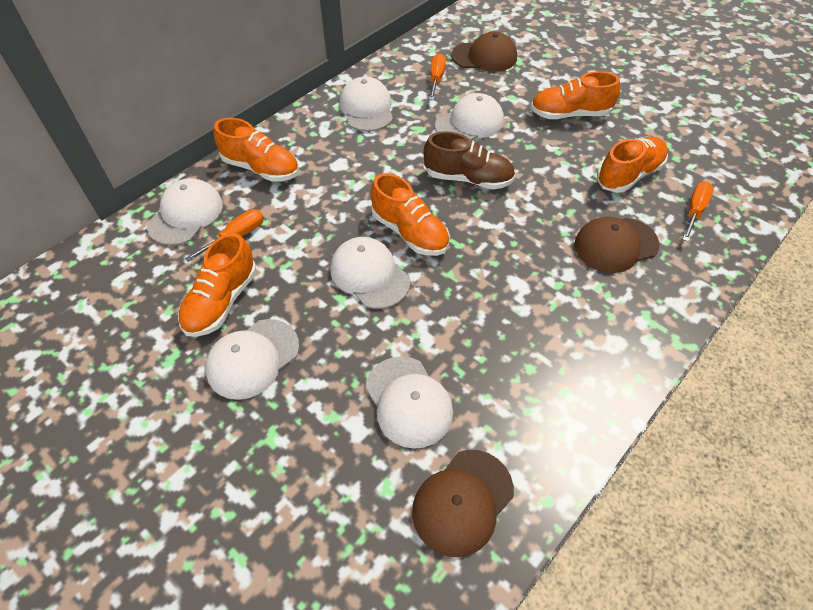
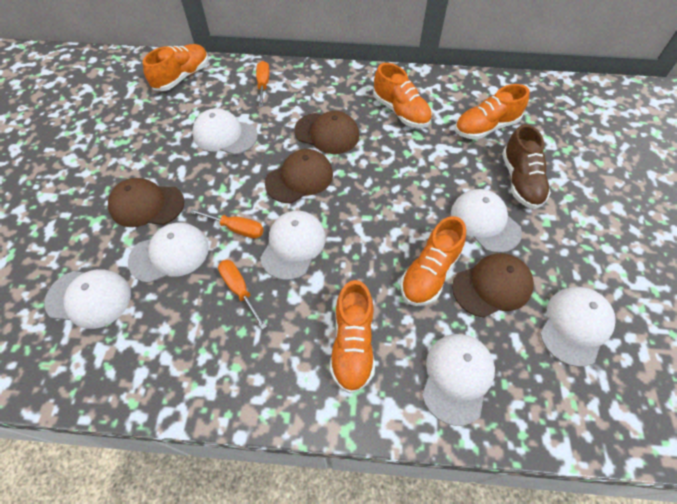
brown cap: 3 -> 4
white cap: 6 -> 7

